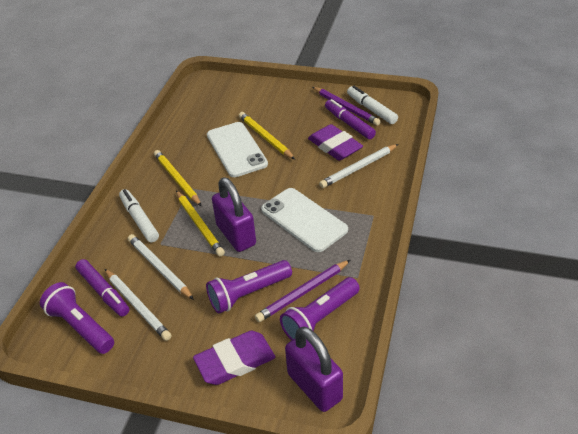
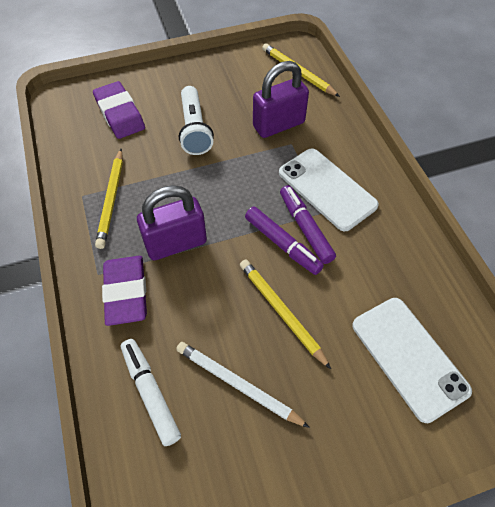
purple flashlight: 3 -> 0
purple pencil: 2 -> 0
white flashlight: 0 -> 1
white marker: 2 -> 1
white pencil: 3 -> 1

